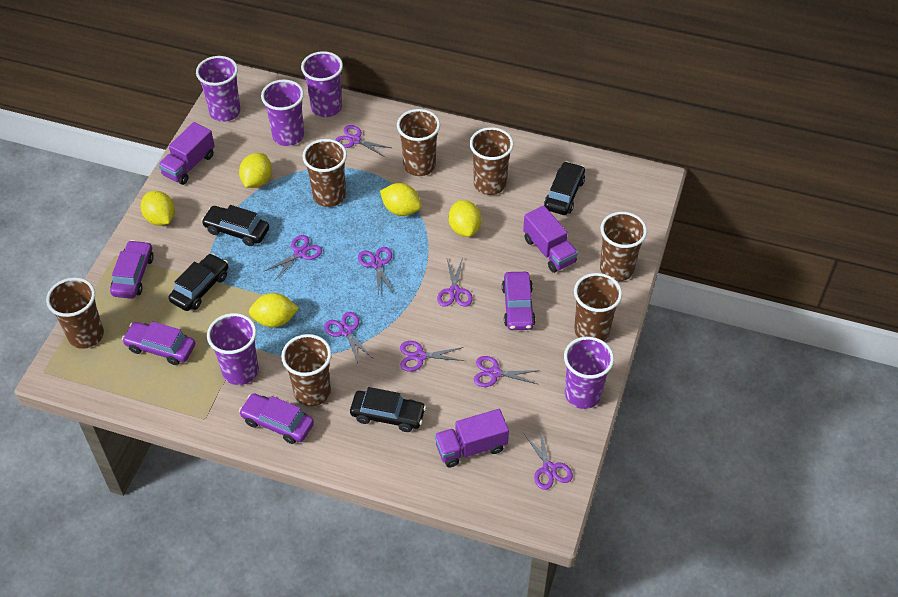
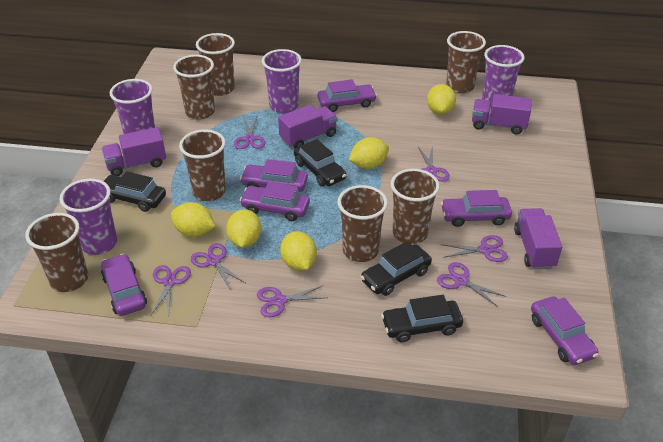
purple car: 4 -> 6
purple cup: 5 -> 4
purple scissors: 8 -> 7
purple truck: 3 -> 4

